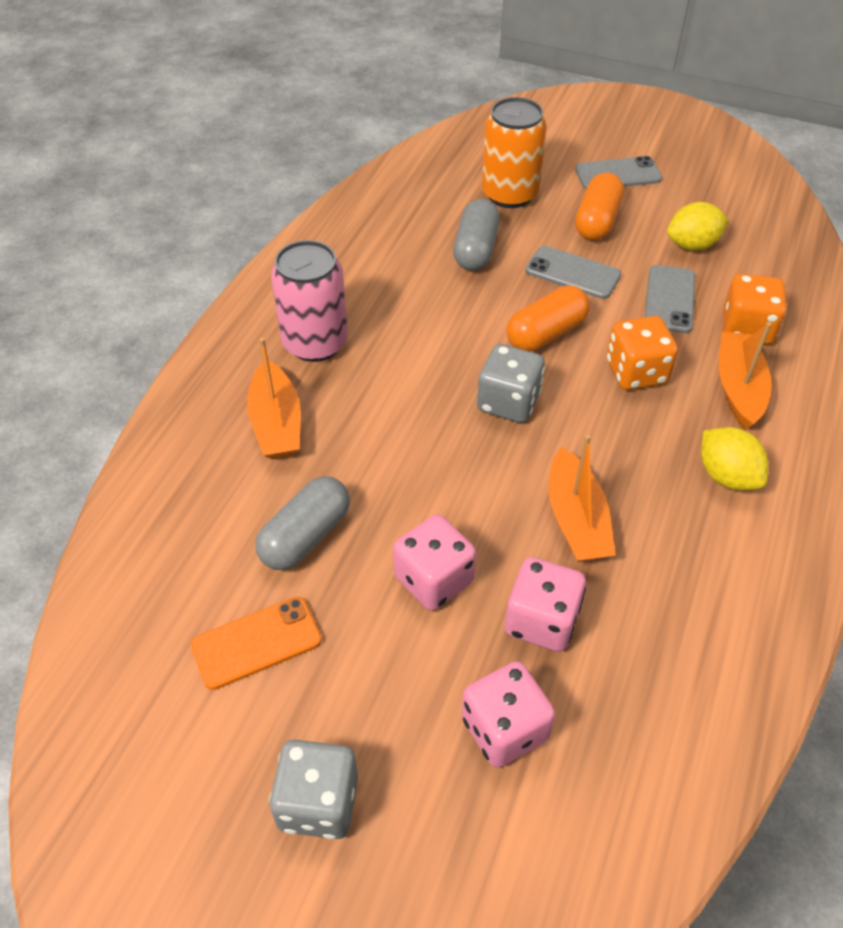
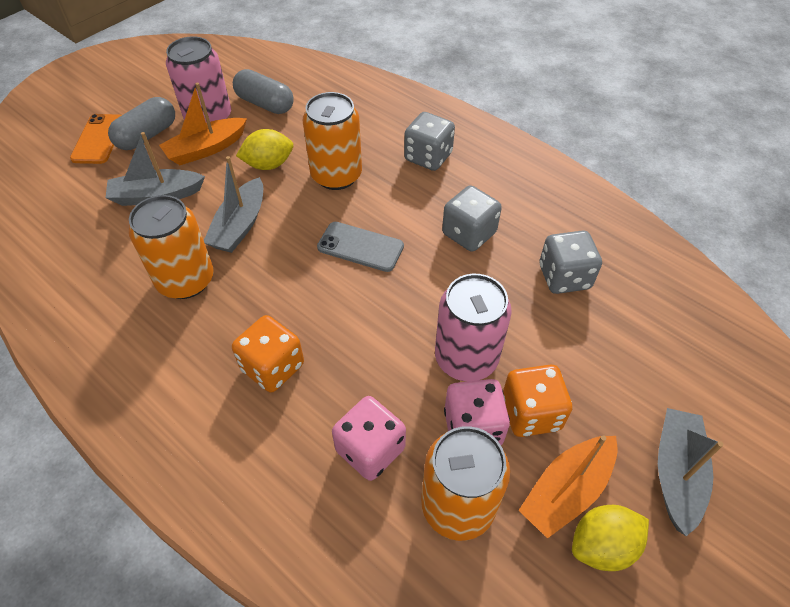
grey boat: 0 -> 3
grey dice: 2 -> 3
grey phone: 3 -> 1
orange boat: 3 -> 2
orange can: 1 -> 3
orange capsule: 2 -> 0
pink can: 1 -> 2
pink dice: 3 -> 2

